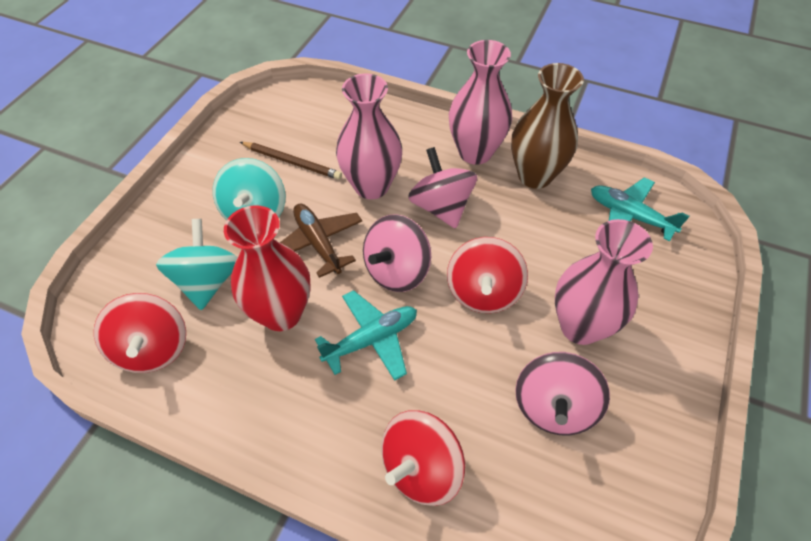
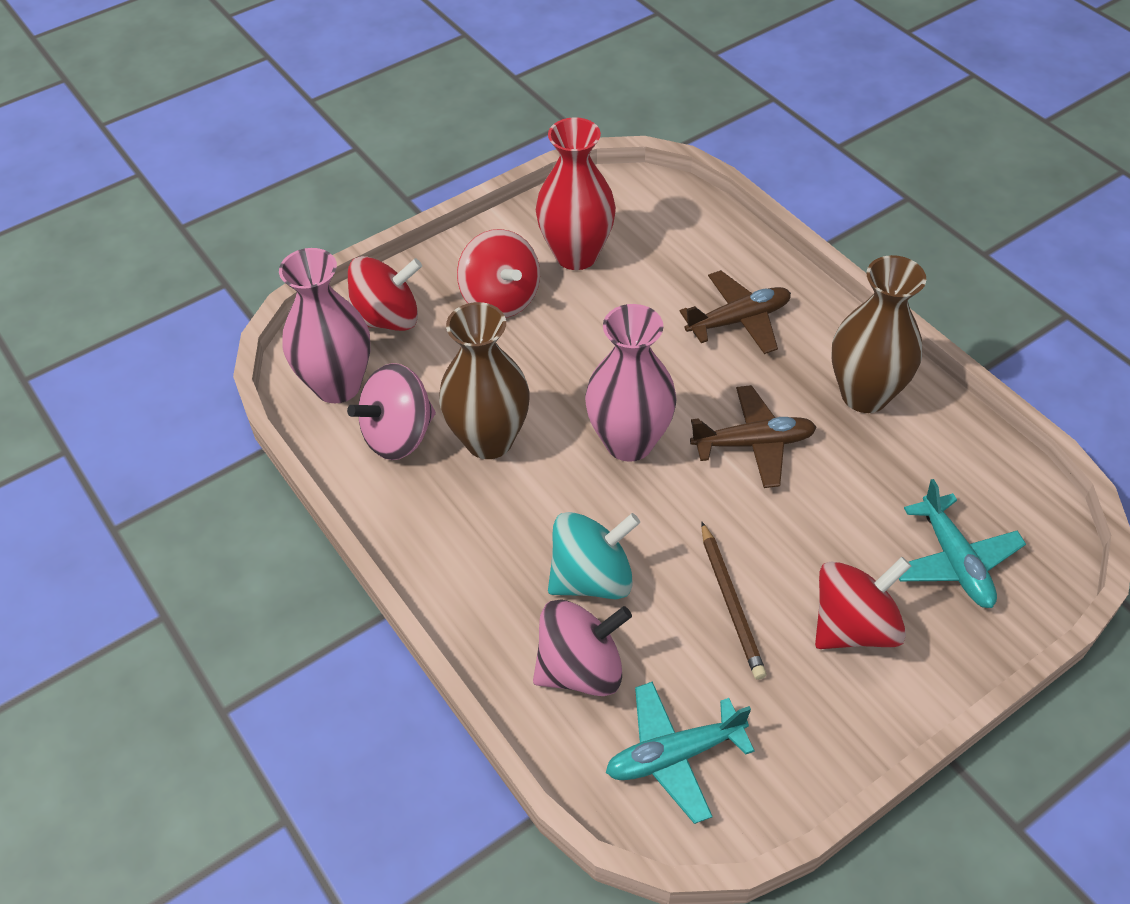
brown plane: 1 -> 2
brown vase: 1 -> 2
pink spinning top: 3 -> 2
pink vase: 3 -> 2
turquoise spinning top: 2 -> 1

